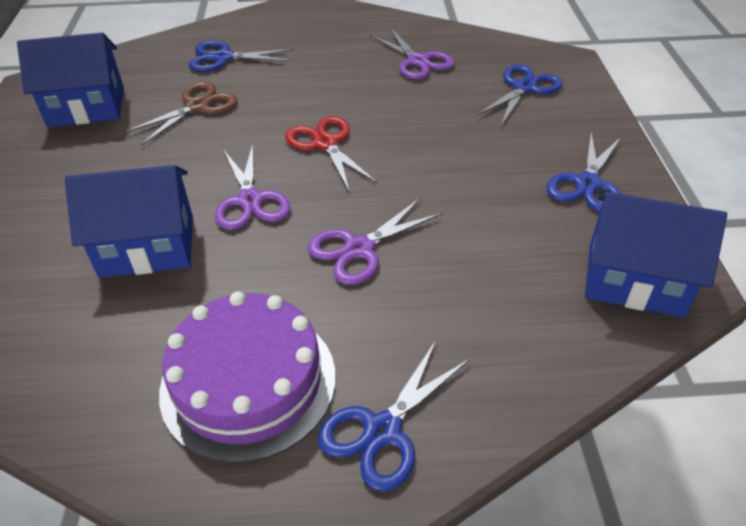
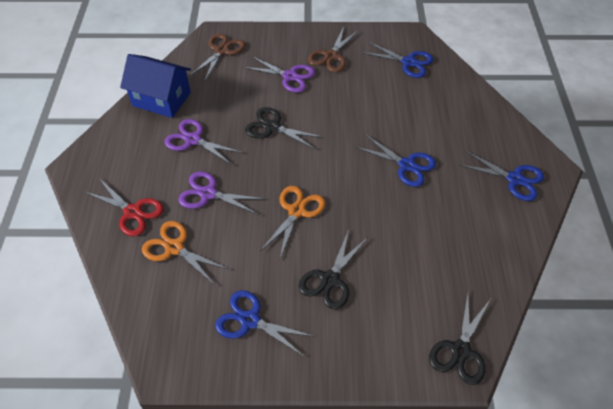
black scissors: 0 -> 3
blue house: 3 -> 1
brown scissors: 1 -> 2
orange scissors: 0 -> 2
purple cake: 1 -> 0

